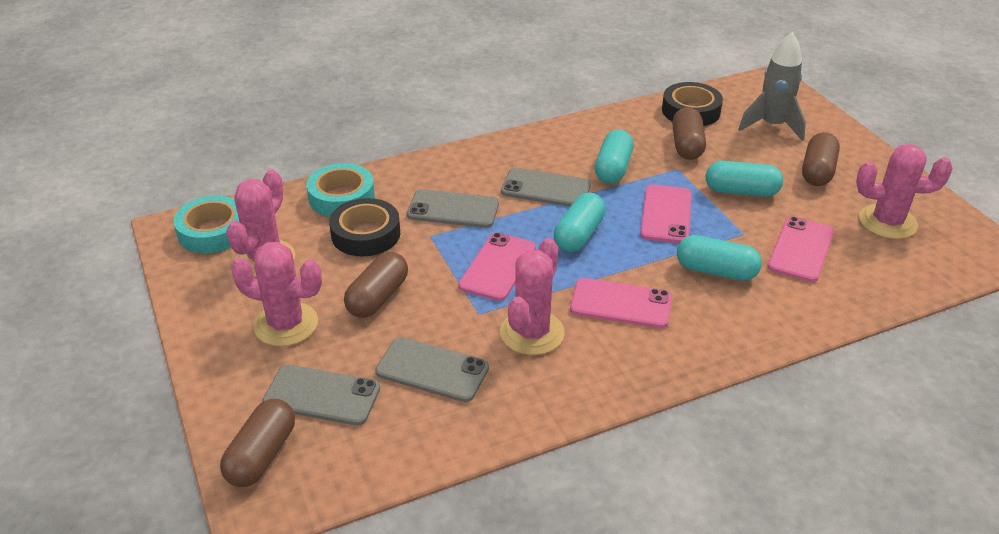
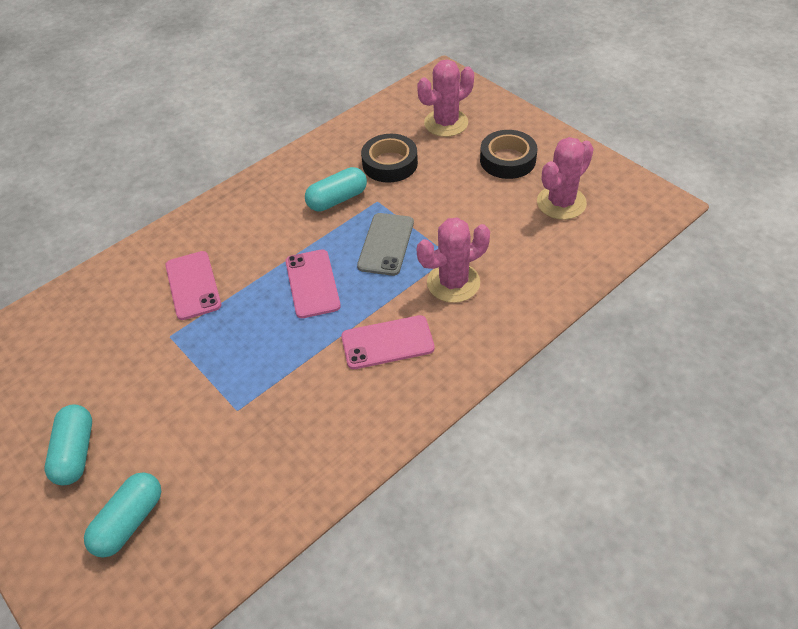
brown capsule: 4 -> 0
grey phone: 4 -> 1
grey rocket: 1 -> 0
pink cactus: 4 -> 3
pink phone: 4 -> 3
turquoise capsule: 4 -> 3
turquoise tape: 2 -> 0

